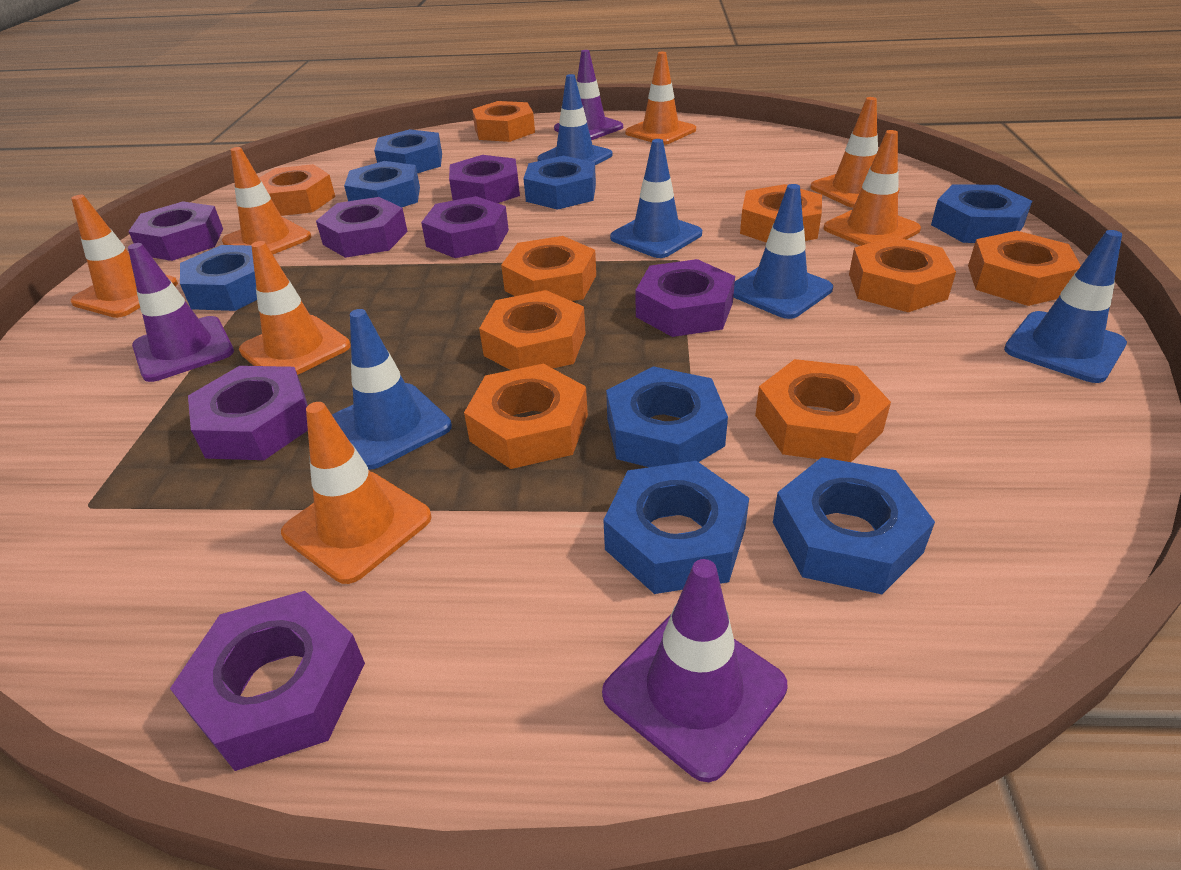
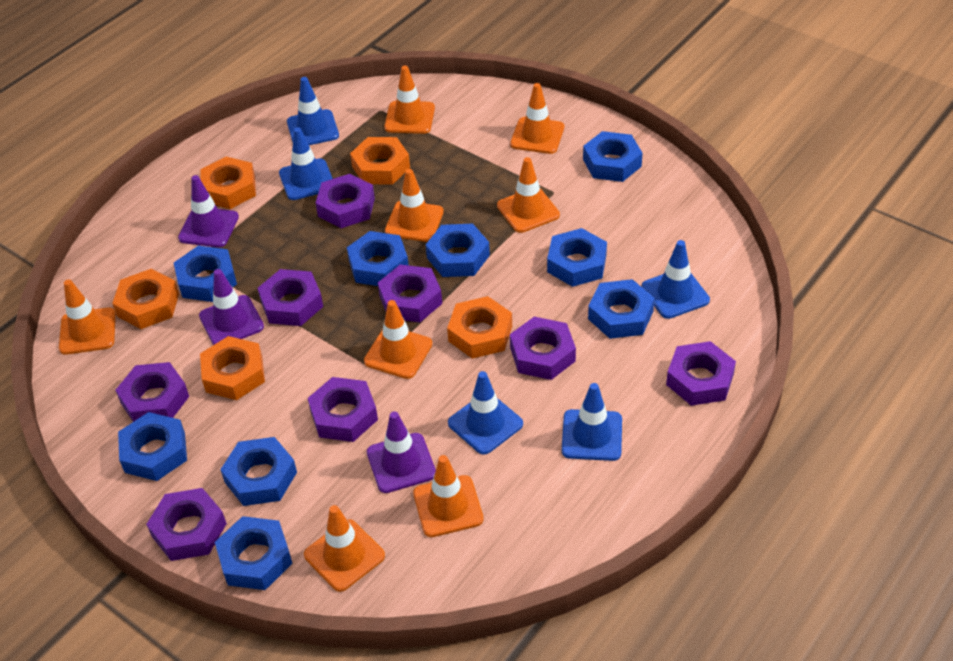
blue nut: 8 -> 9
orange nut: 9 -> 5
orange traffic cone: 7 -> 8
purple nut: 7 -> 8

